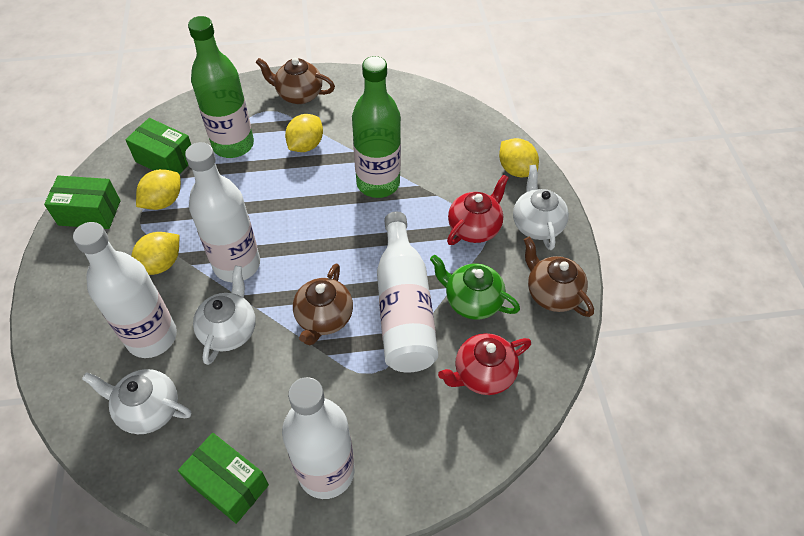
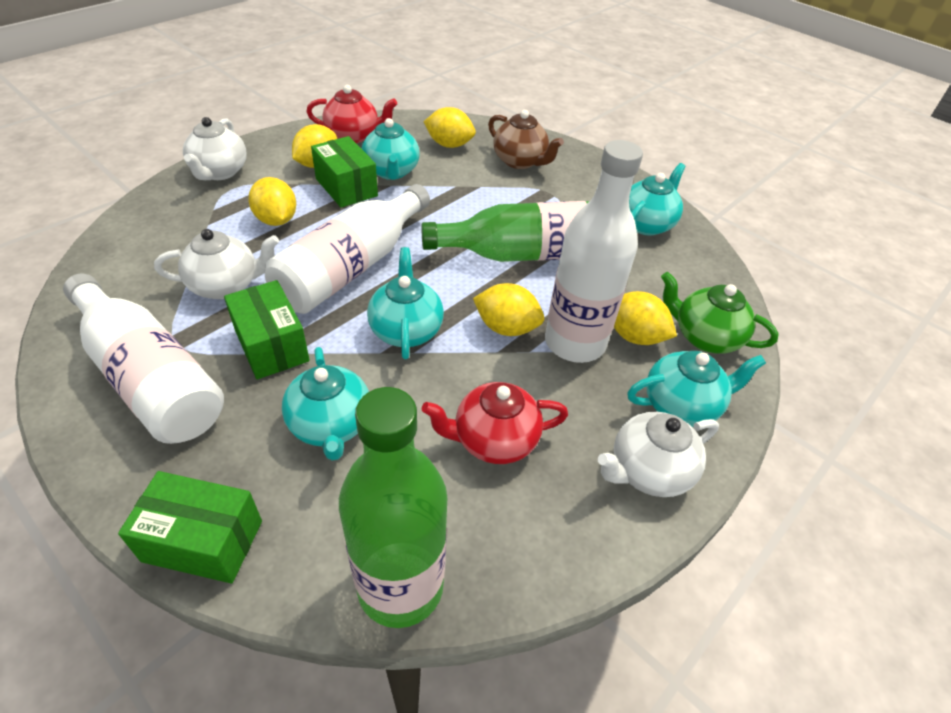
brown teapot: 3 -> 1
turquoise teapot: 0 -> 5
white bottle: 4 -> 3
yellow lemon: 4 -> 5

